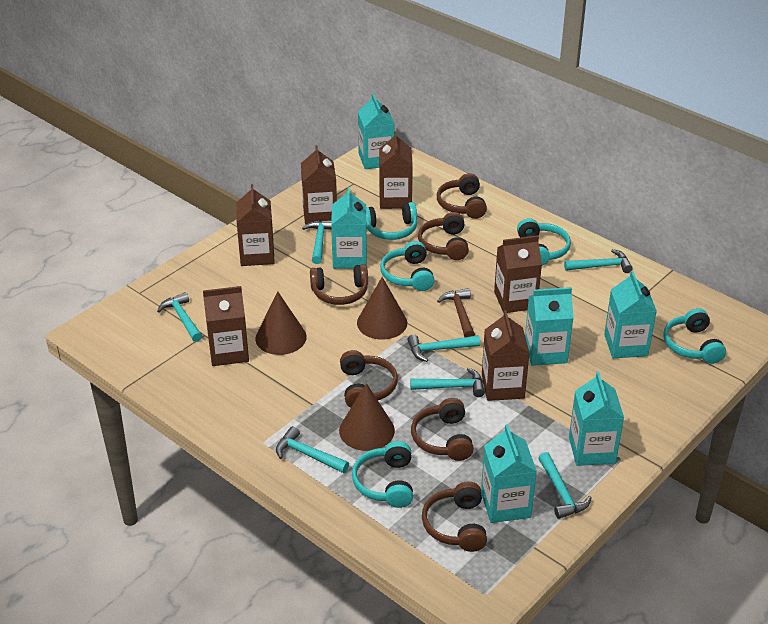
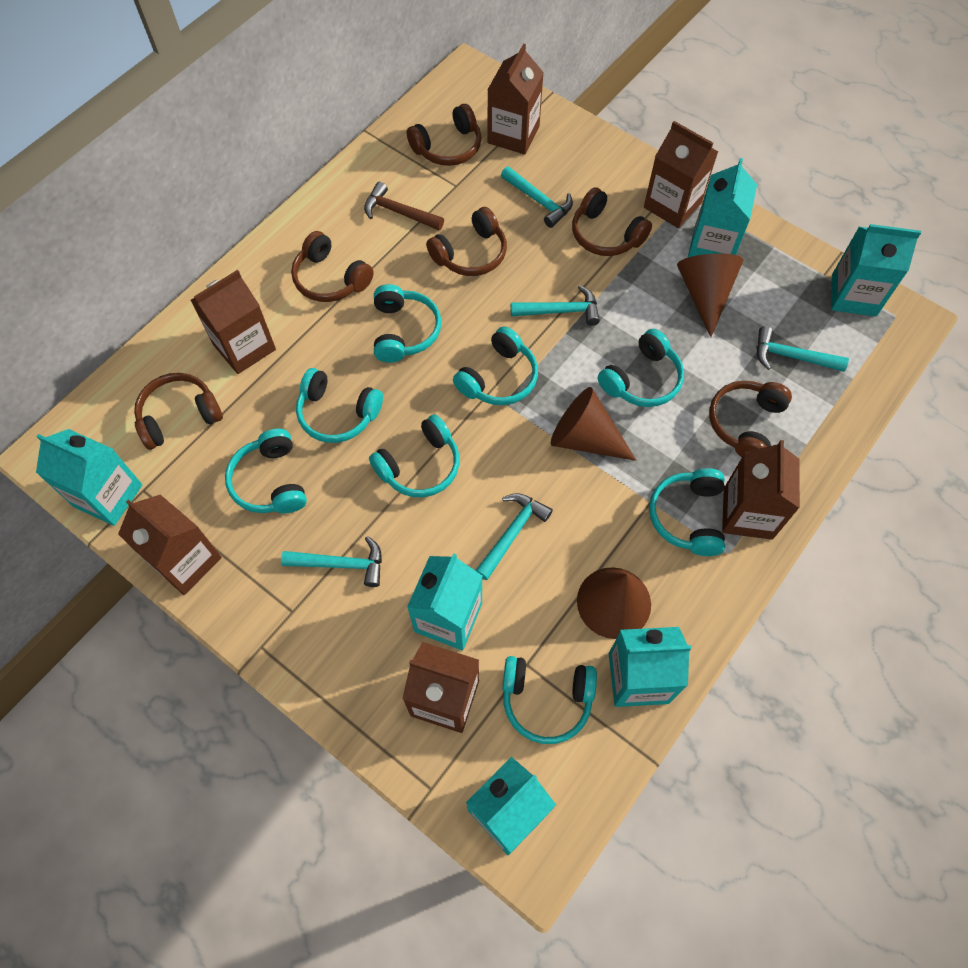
turquoise hammer: 7 -> 5
turquoise headphones: 5 -> 8

